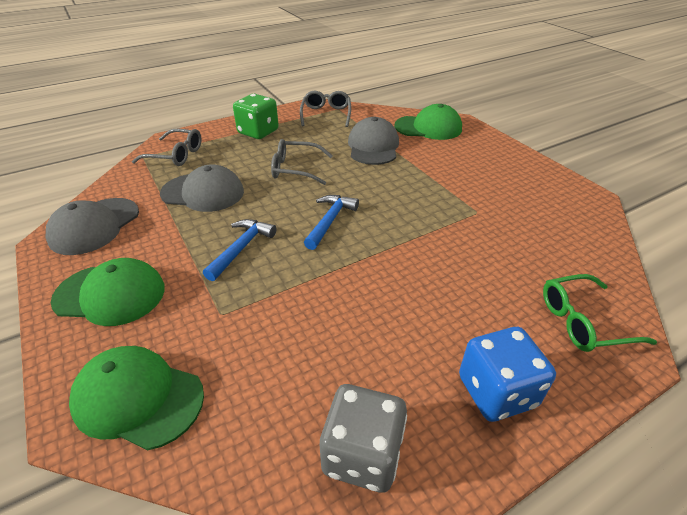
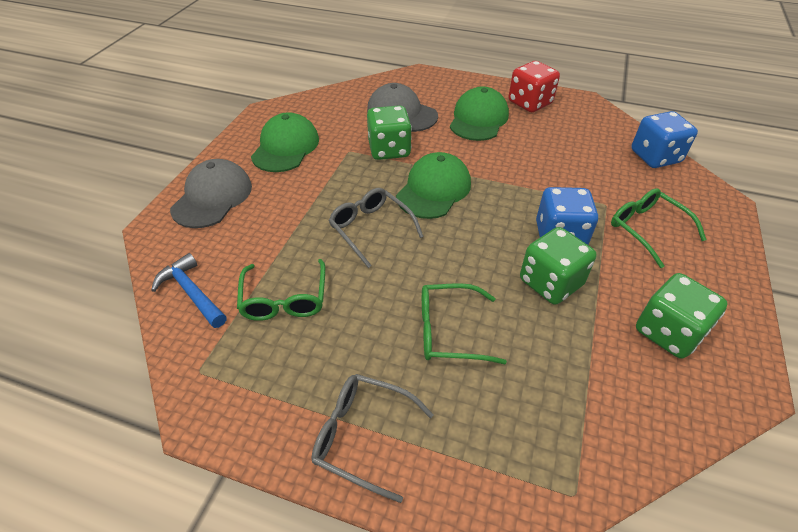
blue dice: 1 -> 2
blue hammer: 2 -> 1
green dice: 1 -> 3
green glasses: 1 -> 3
grey cap: 3 -> 2
grey dice: 1 -> 0
grey glasses: 3 -> 2
red dice: 0 -> 1

